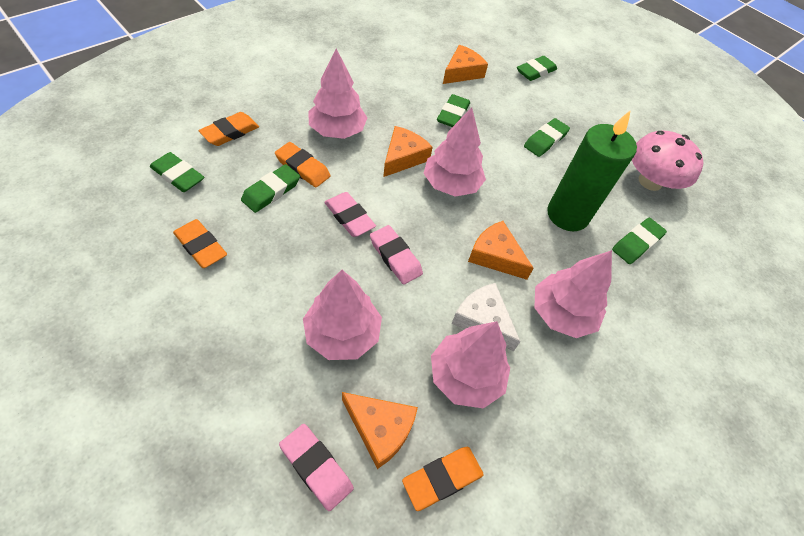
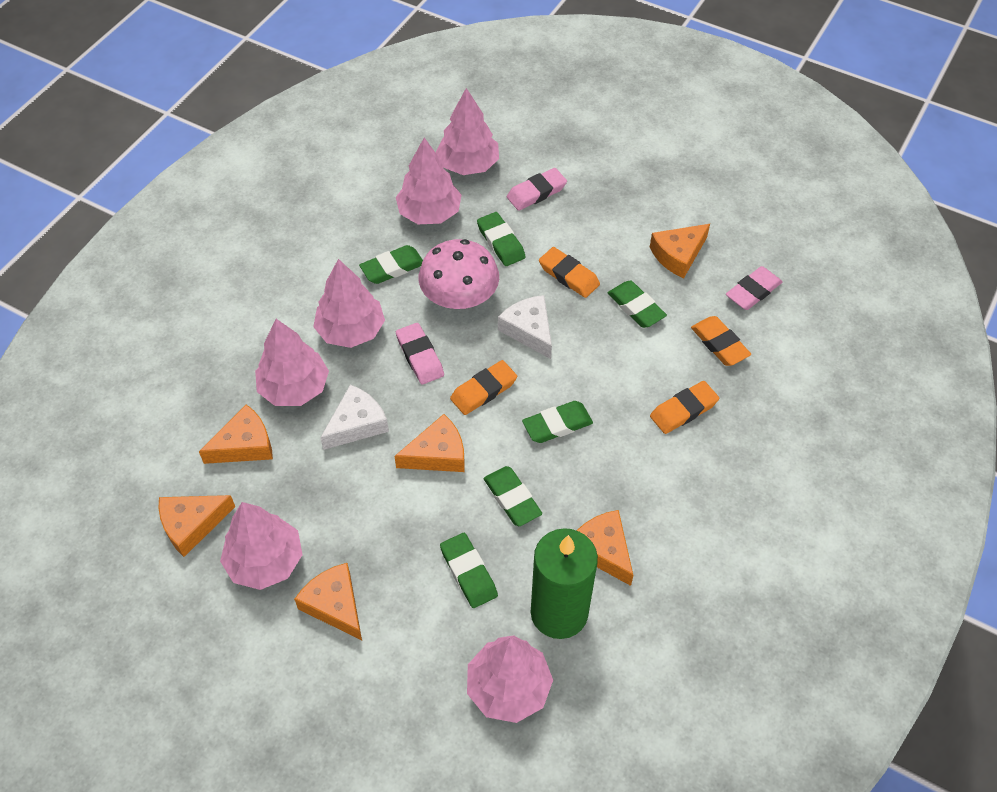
orange cheese: 4 -> 6
pink tree: 5 -> 6
white cheese: 1 -> 2

